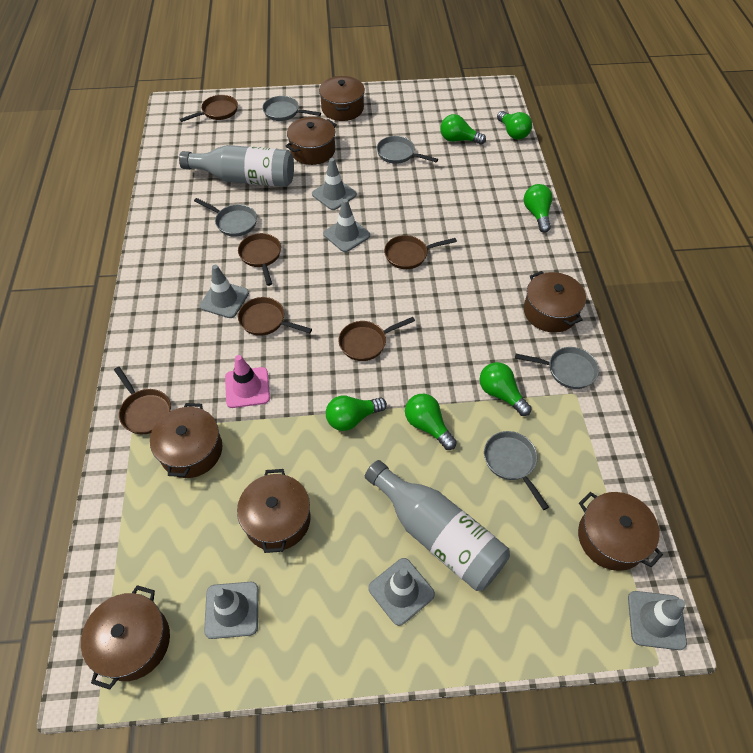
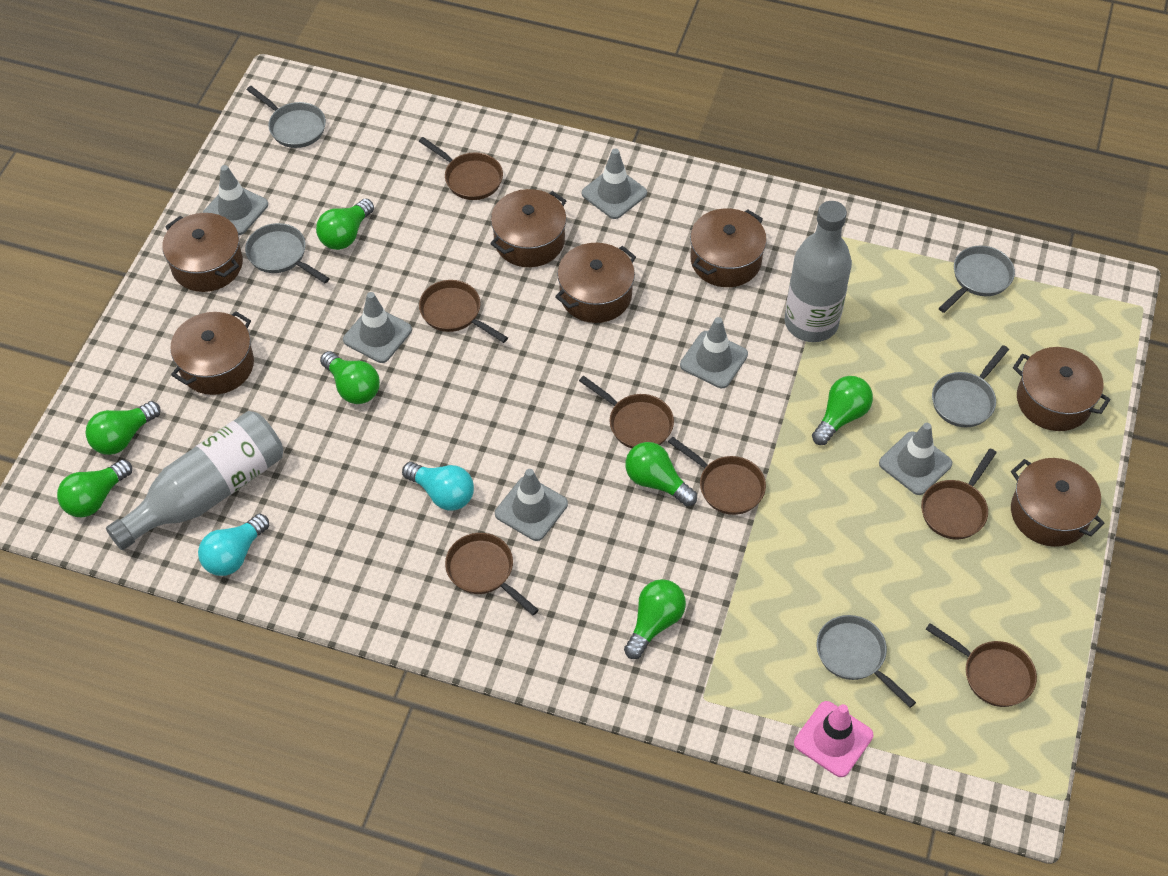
brown pan: 6 -> 7
green light bulb: 6 -> 7
turquoise light bulb: 0 -> 2

